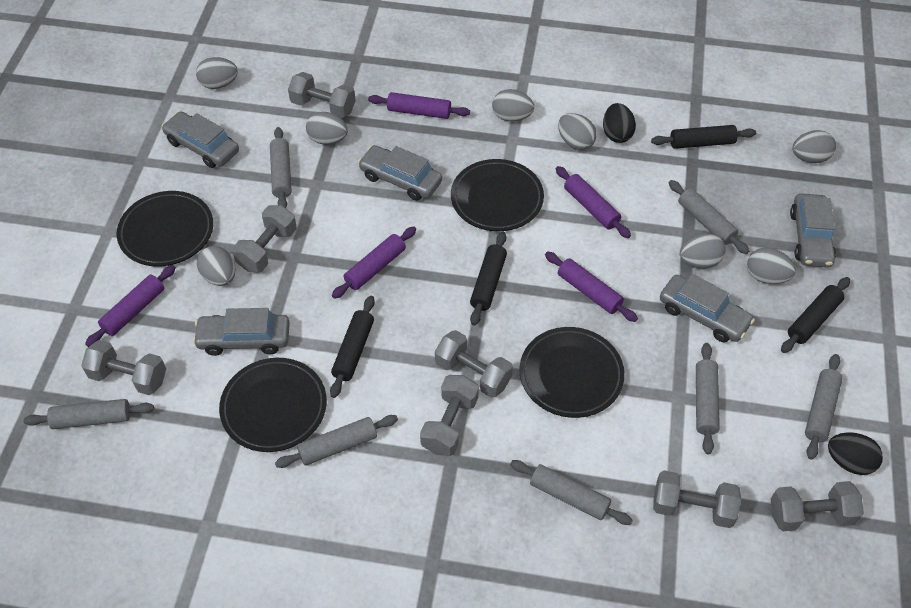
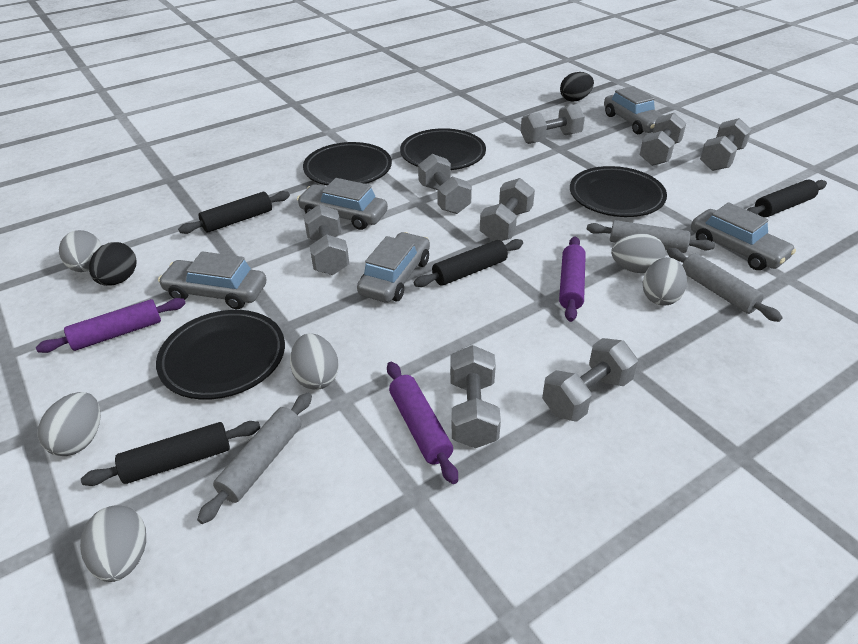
grey dumbbell: 7 -> 8
grey egg: 8 -> 6
grey rolling pin: 7 -> 3
purple rolling pin: 5 -> 3

